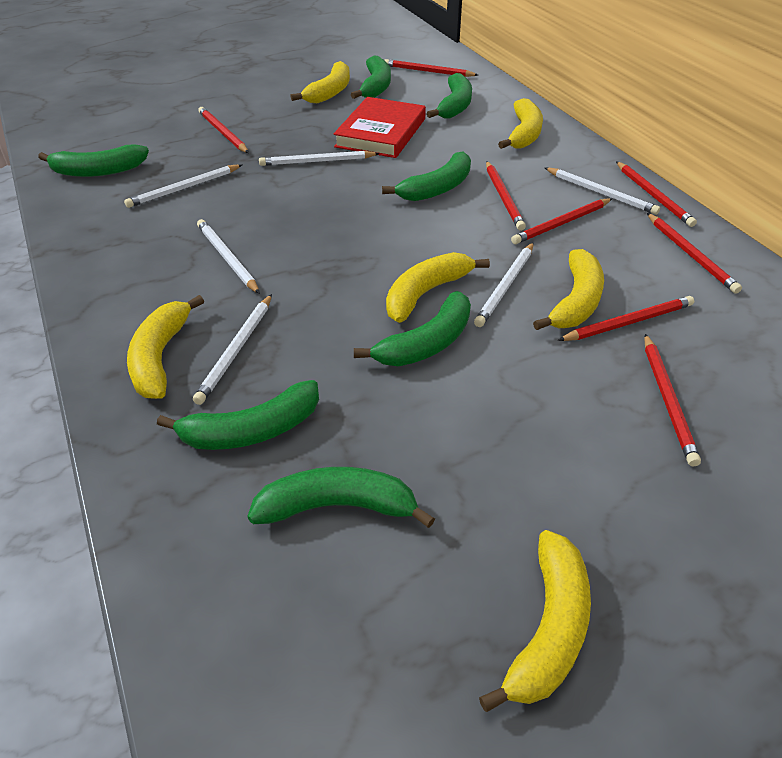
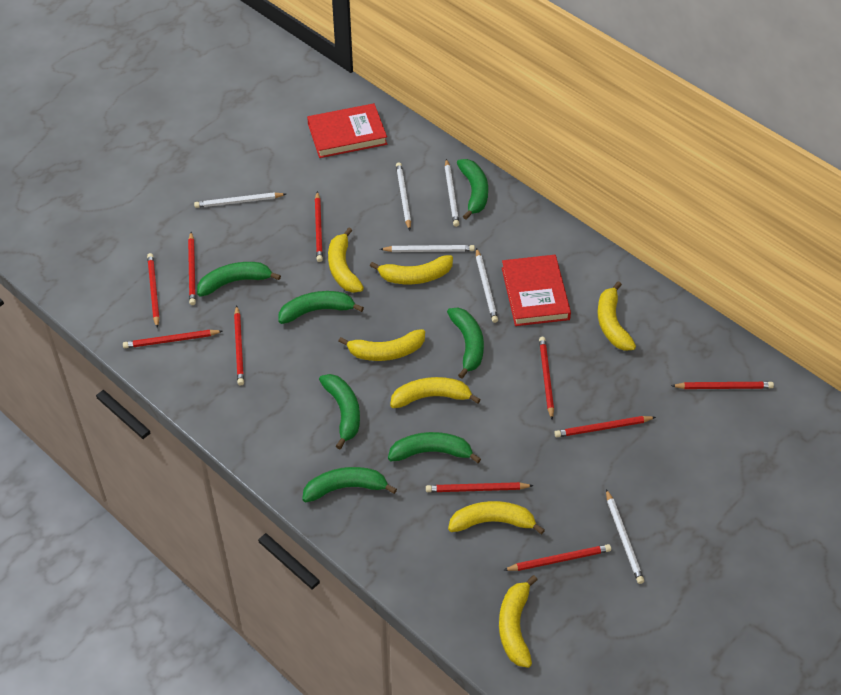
red book: 1 -> 2
red pencil: 8 -> 10
yellow banana: 6 -> 7

